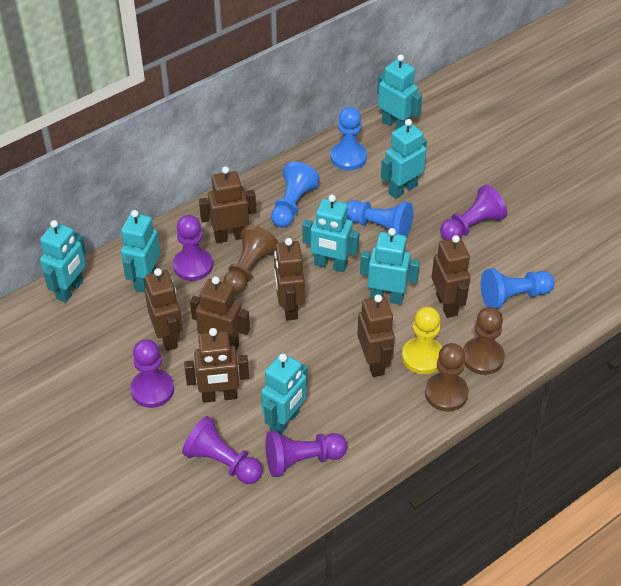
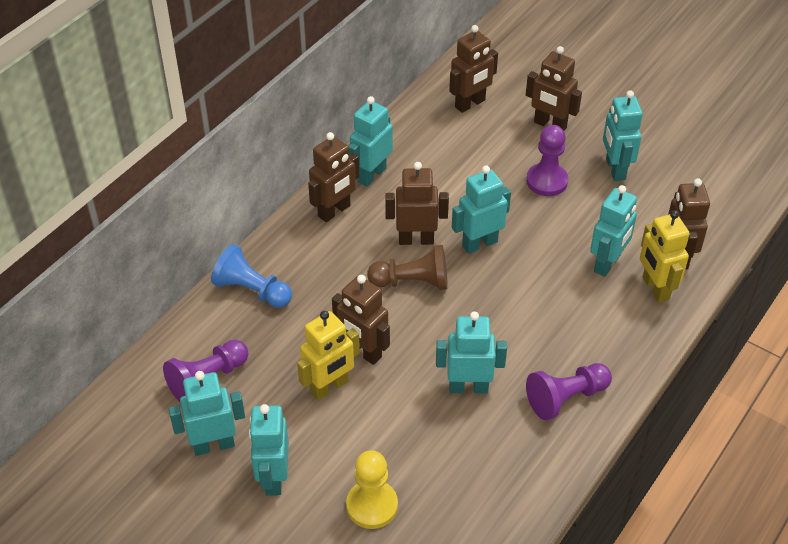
blue pawn: 4 -> 1
brown pawn: 3 -> 1
brown robot: 7 -> 6
purple pawn: 5 -> 3
yellow robot: 0 -> 2

